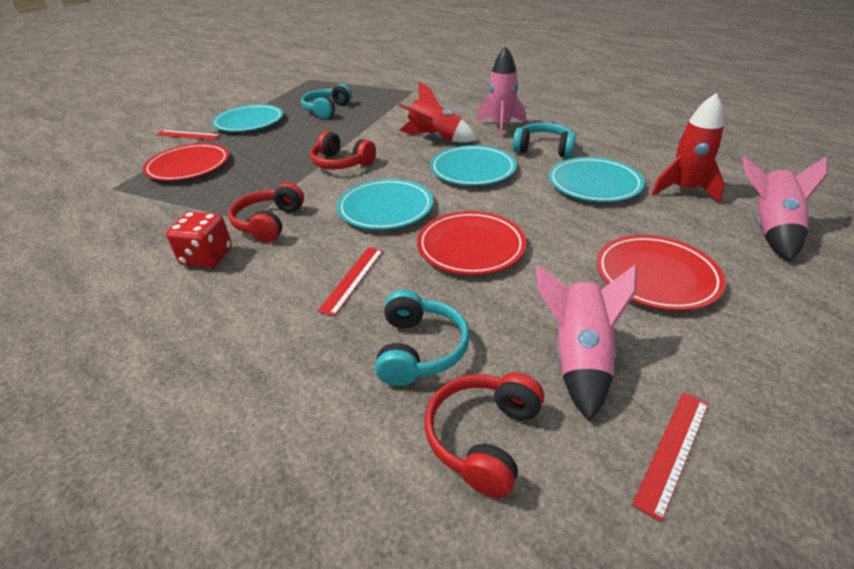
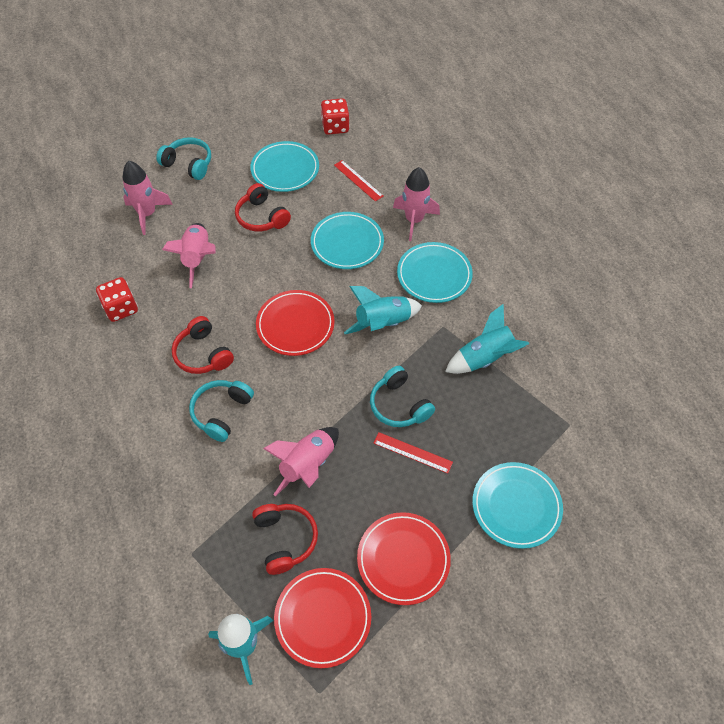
pink rocket: 3 -> 4
red dice: 1 -> 2
red rocket: 2 -> 0
red ruler: 3 -> 2
turquoise rocket: 0 -> 3

